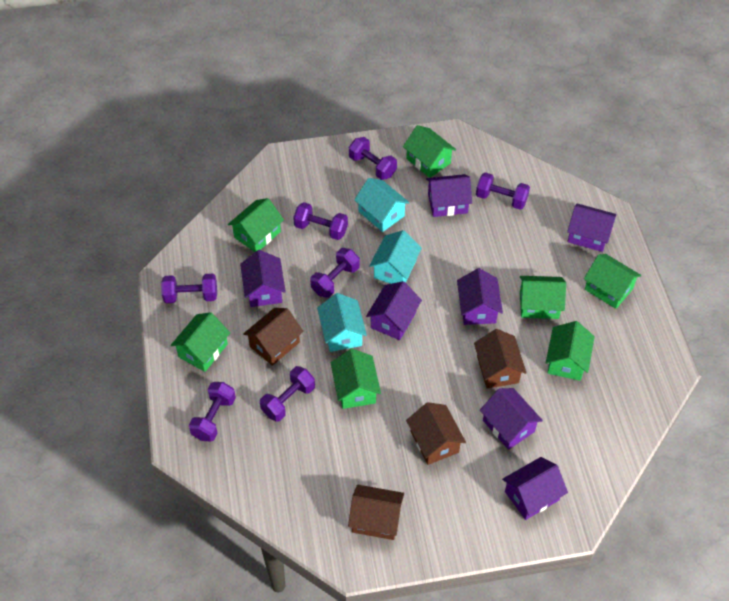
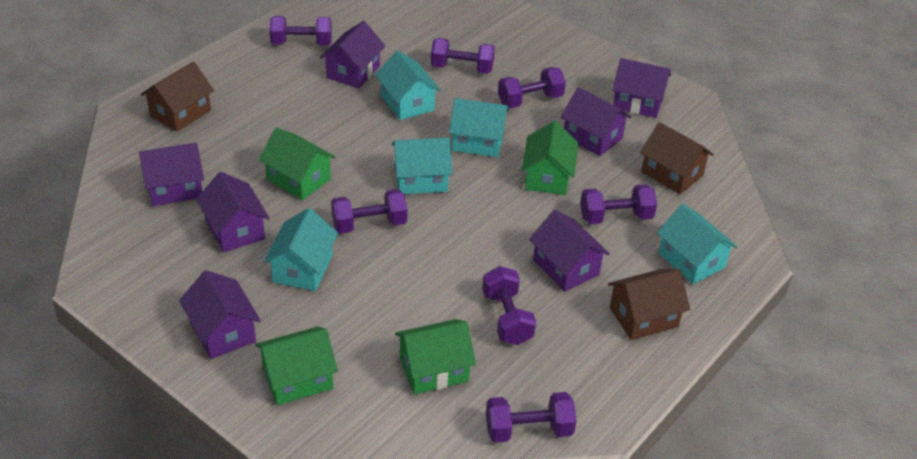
brown house: 4 -> 3
green house: 7 -> 4
turquoise house: 3 -> 5

